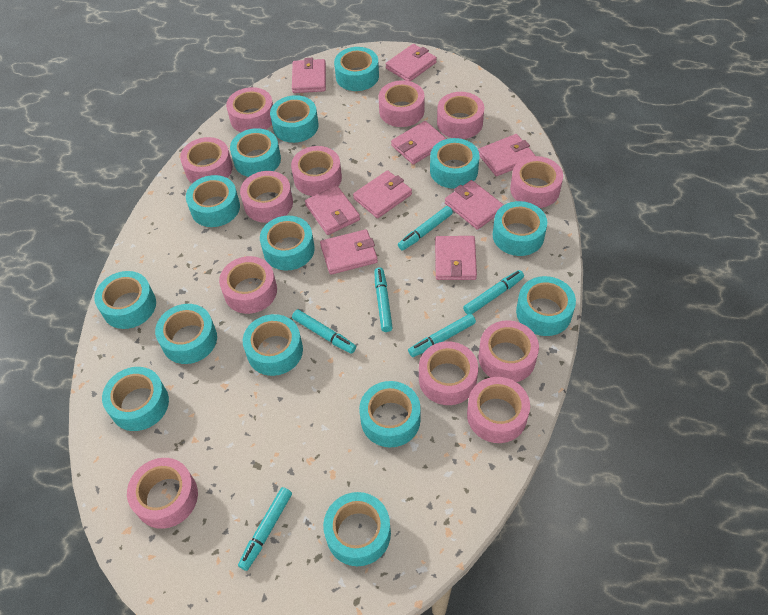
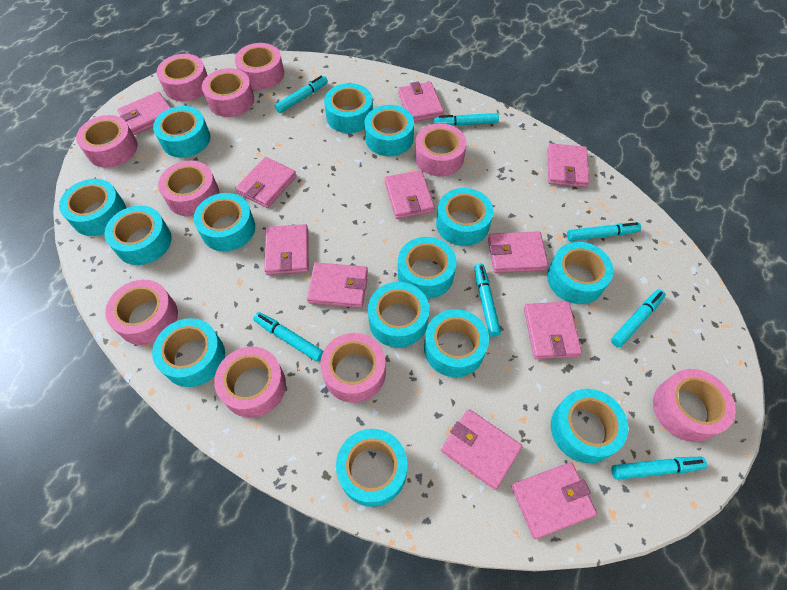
pink tape: 12 -> 10
pink wallet: 9 -> 11
turquoise marker: 6 -> 7

